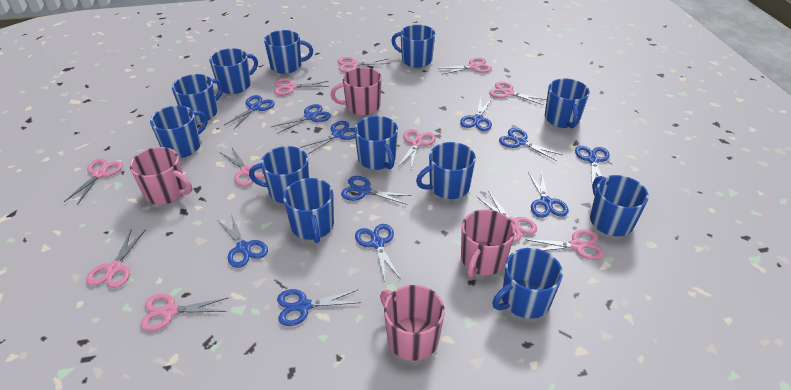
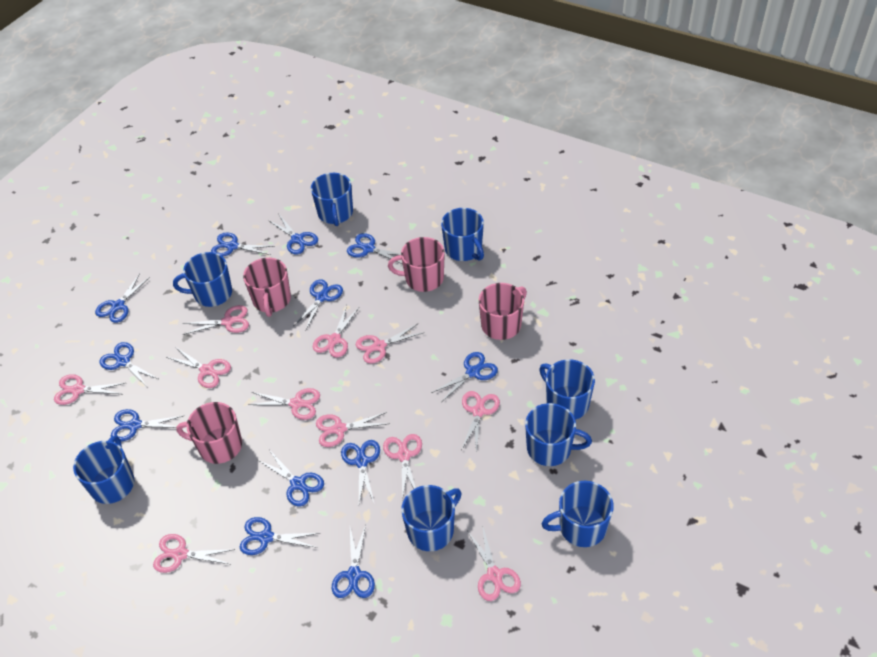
blue mug: 12 -> 8
blue scissors: 11 -> 12

